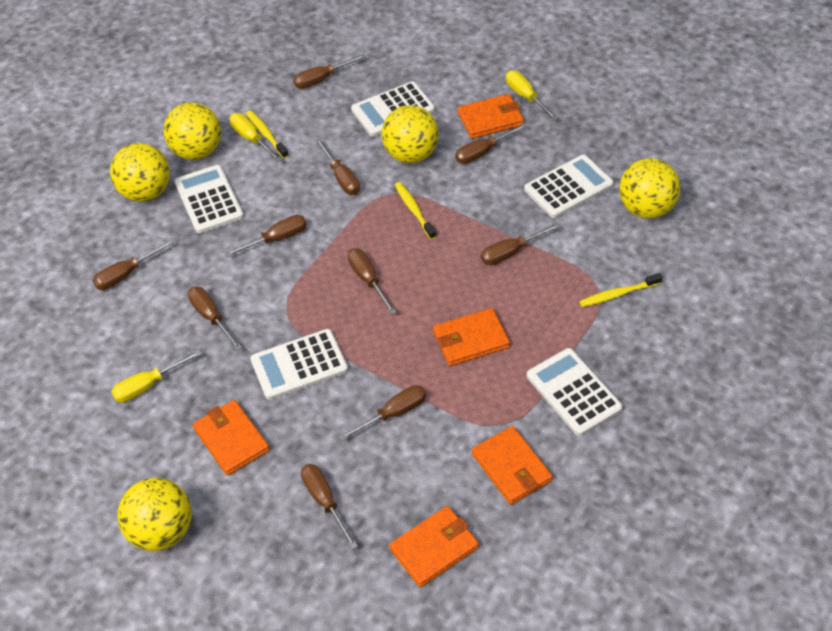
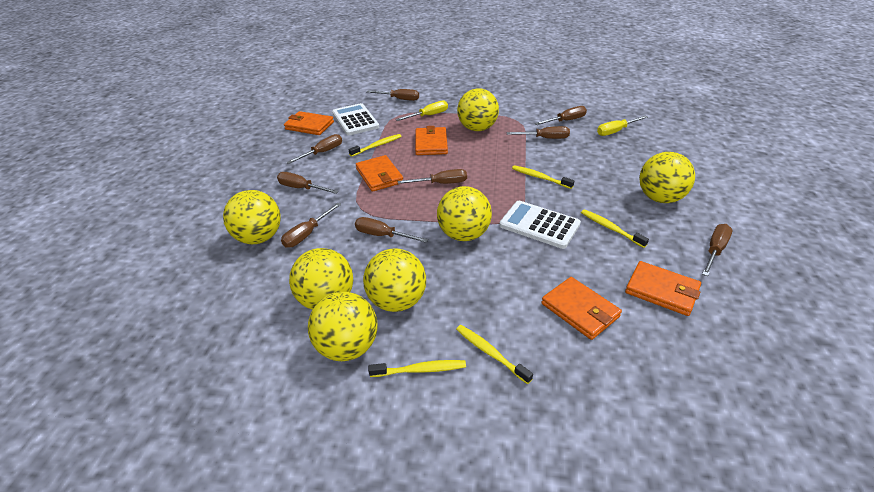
brown screwdriver: 10 -> 9
white calculator: 5 -> 2
yellow ball: 5 -> 7
yellow screwdriver: 3 -> 2
yellow toothbrush: 3 -> 5

